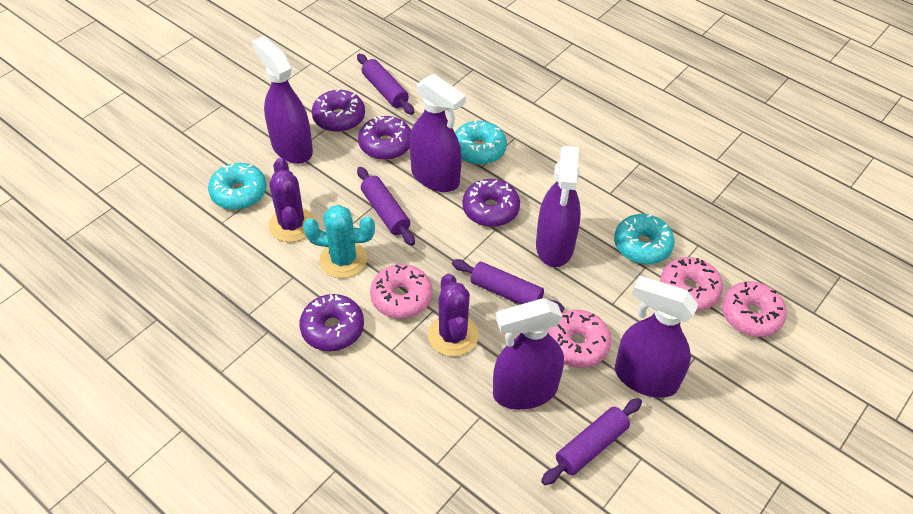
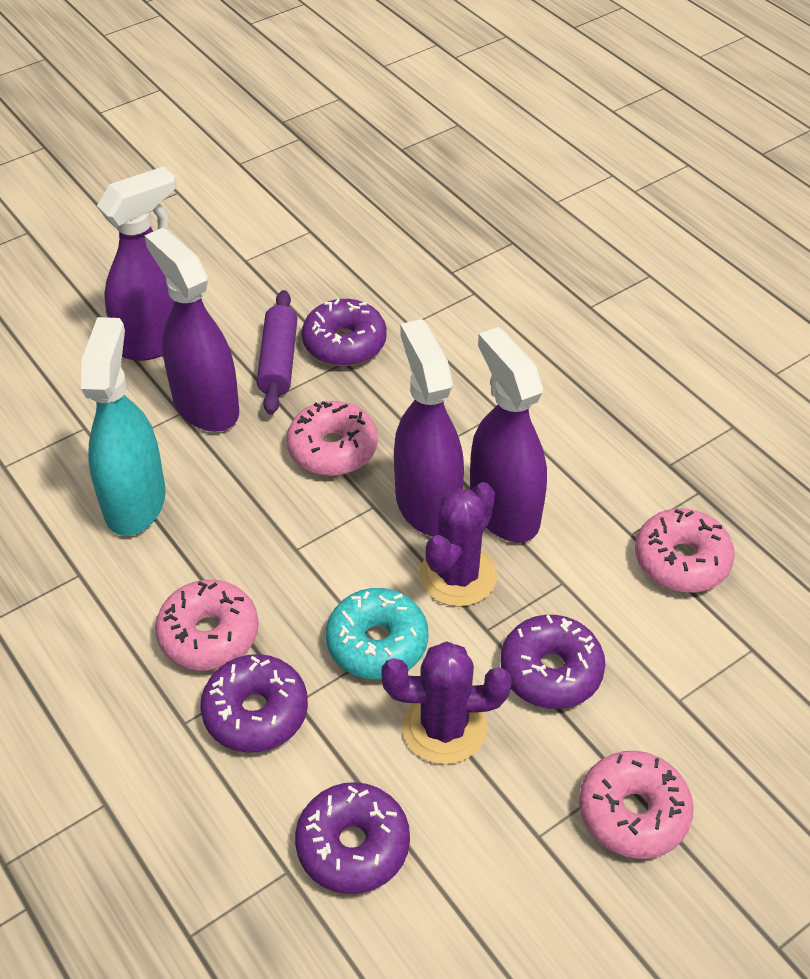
purple rolling pin: 4 -> 1
purple spray bottle: 5 -> 4
turquoise cactus: 1 -> 0
turquoise donut: 3 -> 1
turquoise spray bottle: 0 -> 1

